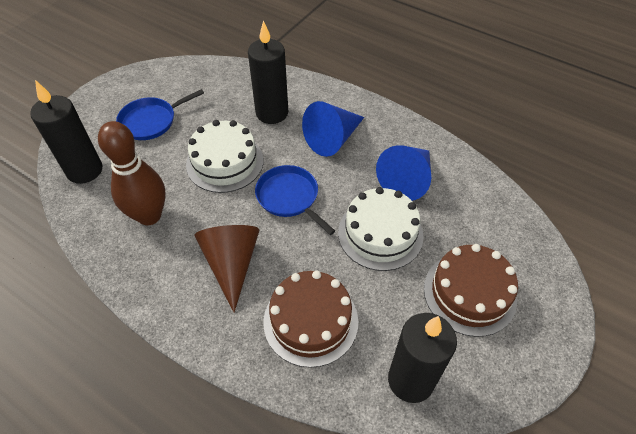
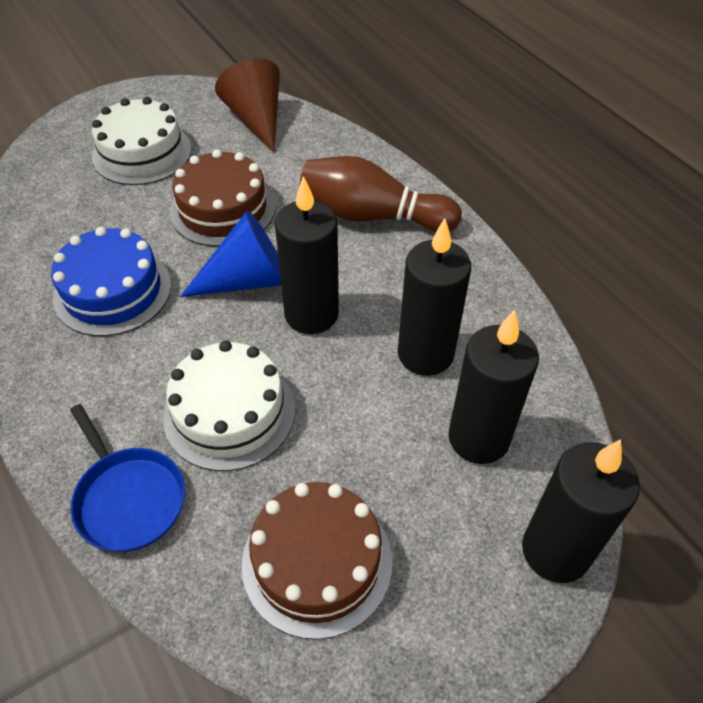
black candle: 3 -> 4
blue cake: 0 -> 1
blue cone: 2 -> 1
blue pan: 2 -> 1

